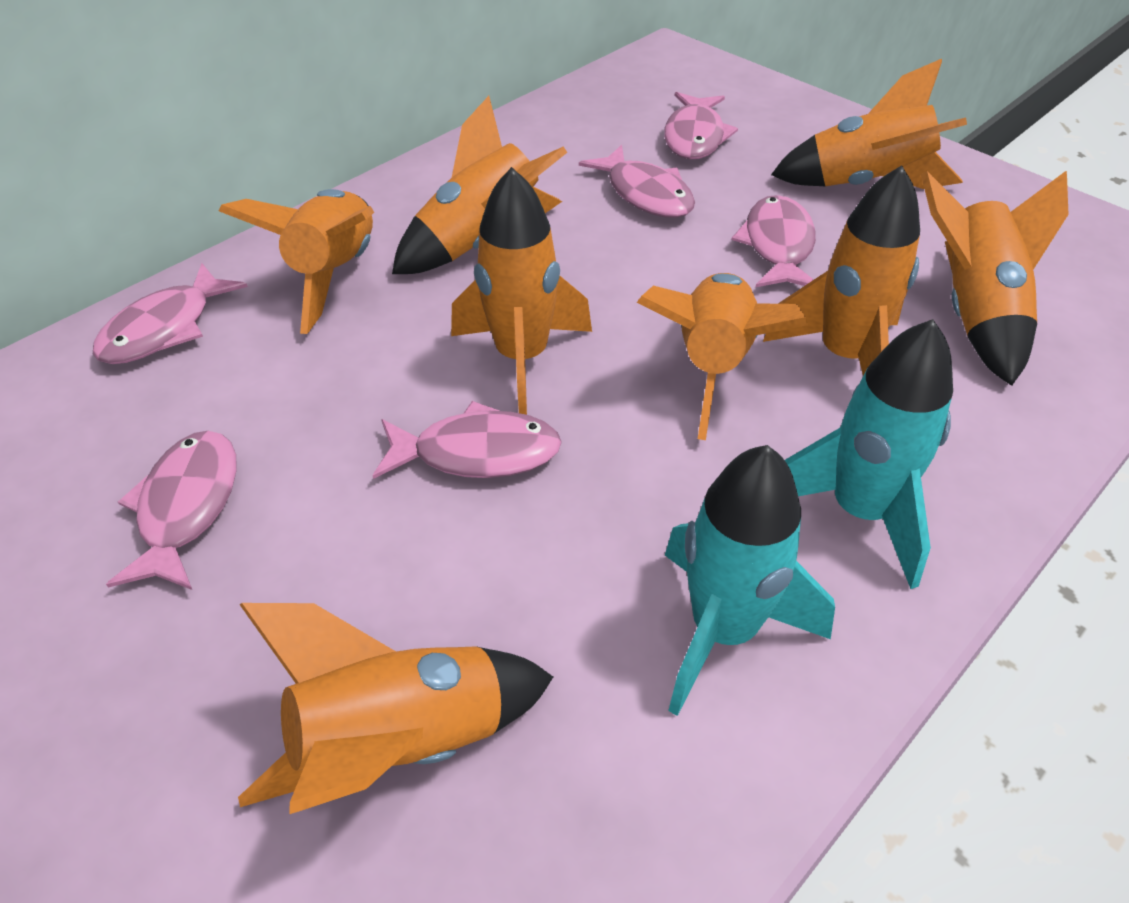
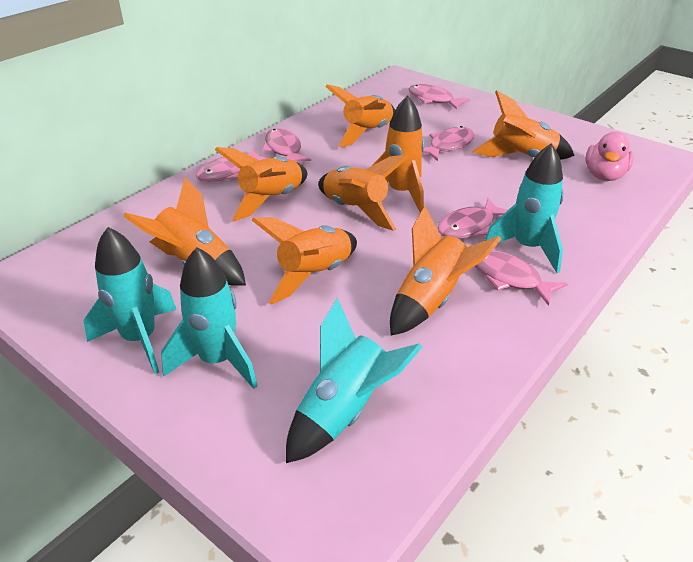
pink duck: 0 -> 1
turquoise rocket: 2 -> 4

